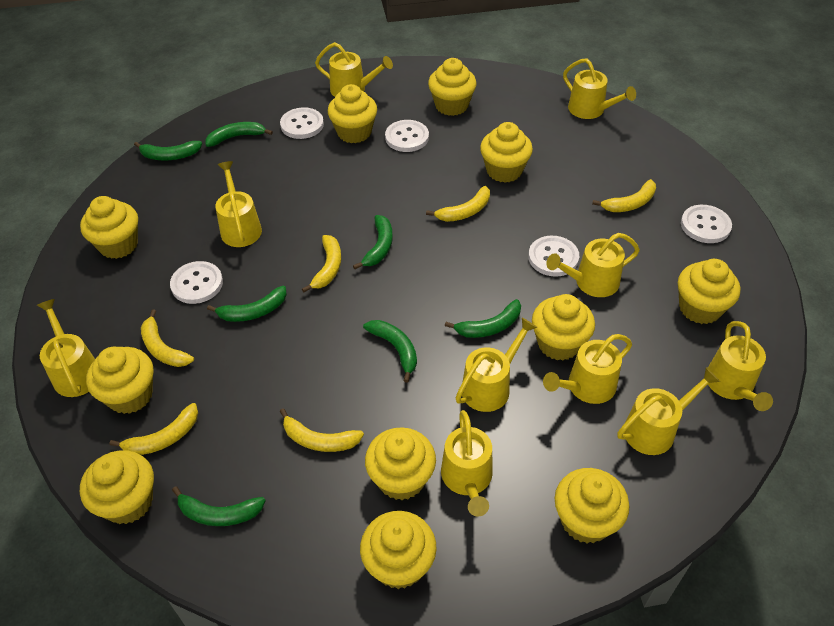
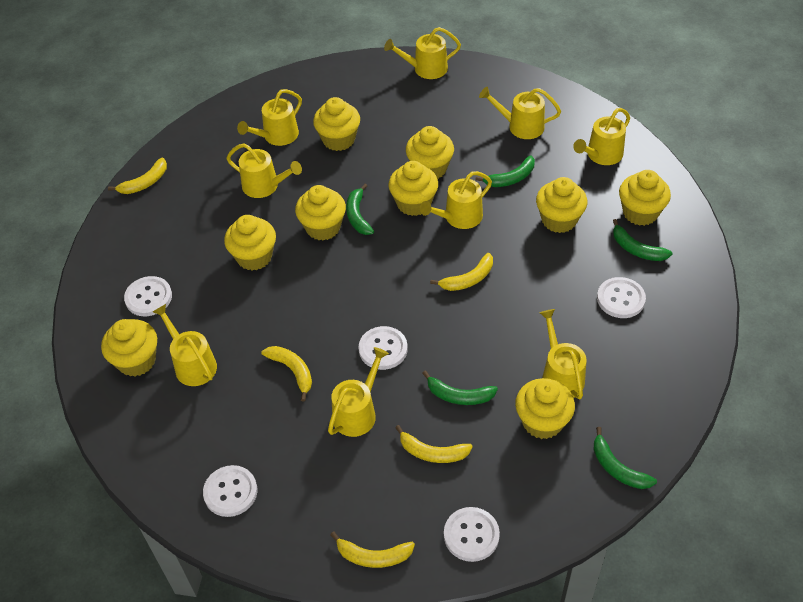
green banana: 7 -> 5
yellow banana: 6 -> 5
yellow cupcake: 11 -> 9
yellow watering can: 10 -> 9

